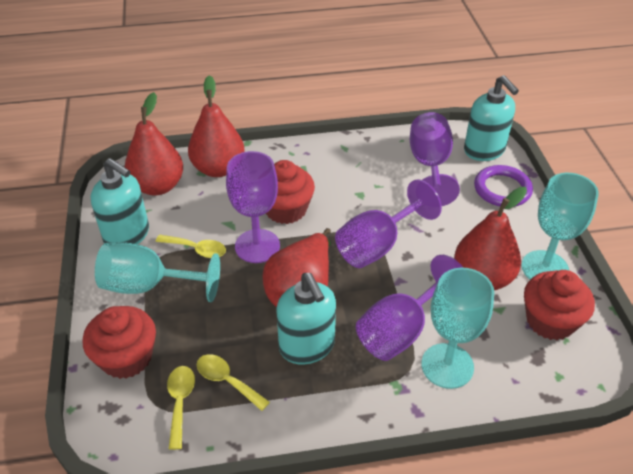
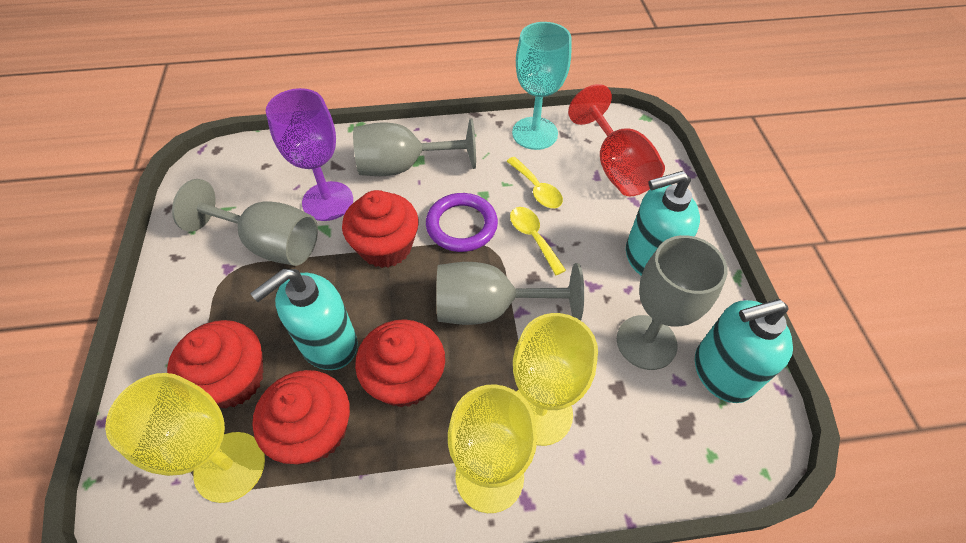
grey goblet: 0 -> 4
purple goblet: 4 -> 1
red cupcake: 3 -> 4
red goblet: 0 -> 1
red pear: 4 -> 0
turquoise goblet: 3 -> 1
yellow goblet: 0 -> 3
yellow spoon: 3 -> 2

